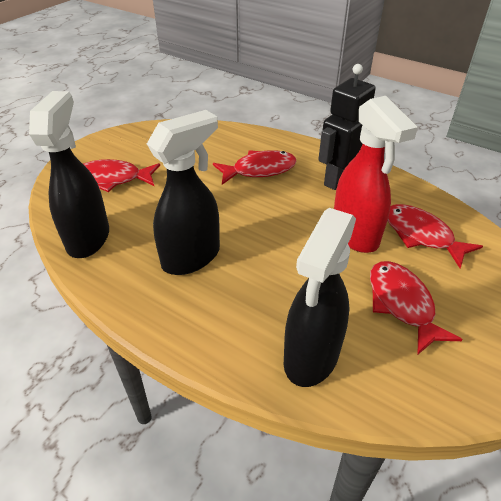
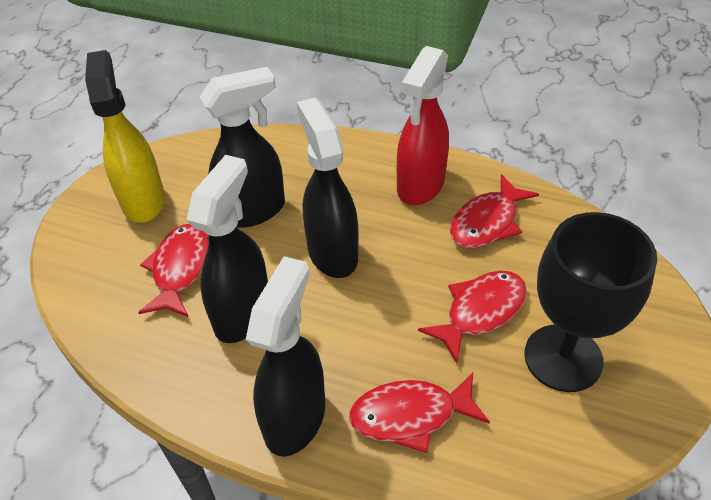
black goblet: 0 -> 1
black robot: 1 -> 0
black spray bottle: 3 -> 4
yellow spray bottle: 0 -> 1

